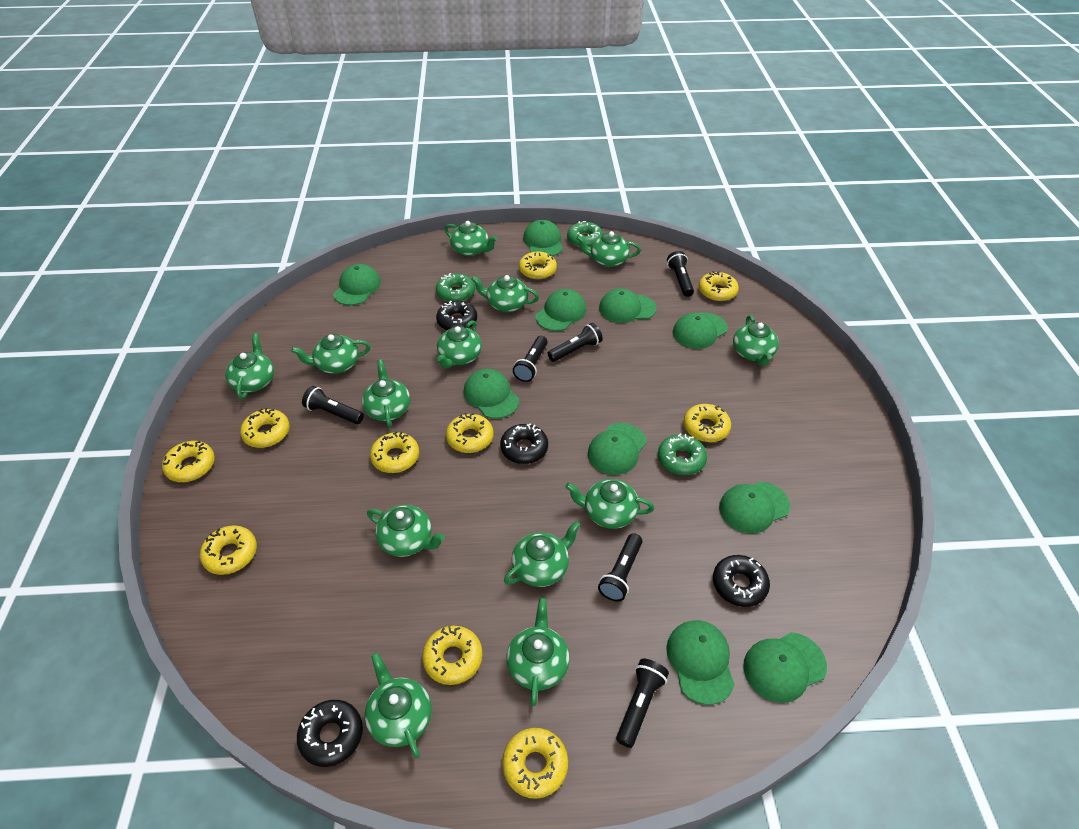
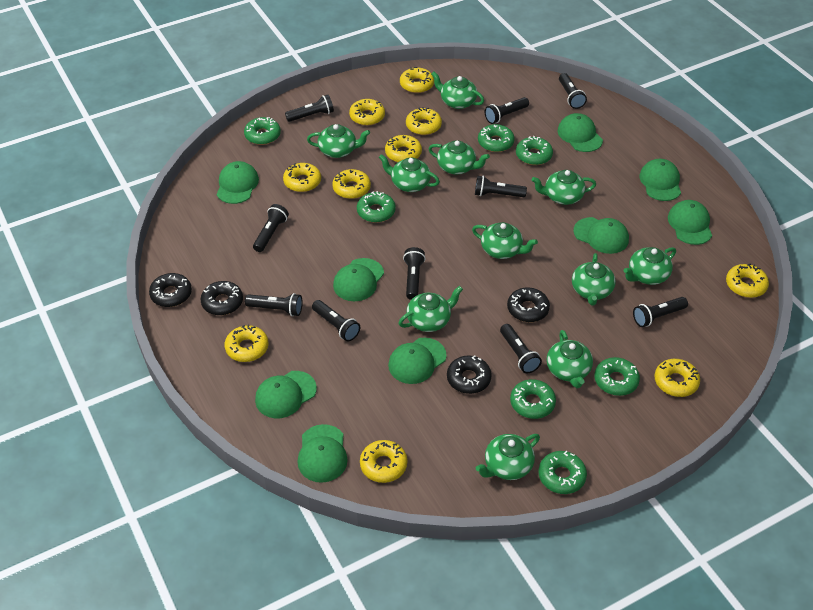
black flashlight: 6 -> 10
green cap: 10 -> 9
green donut: 3 -> 7
green teapot: 13 -> 11

